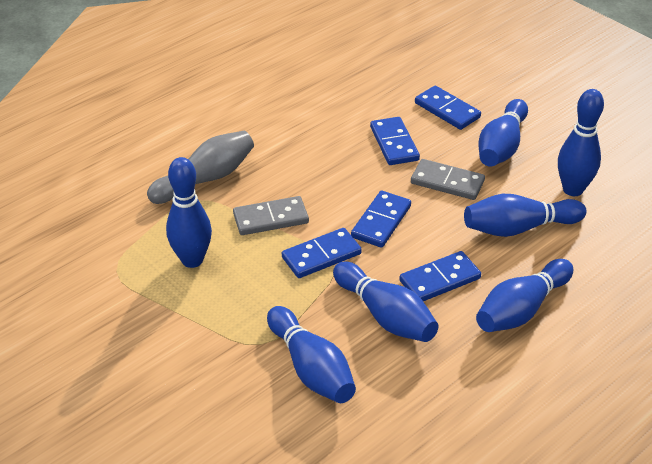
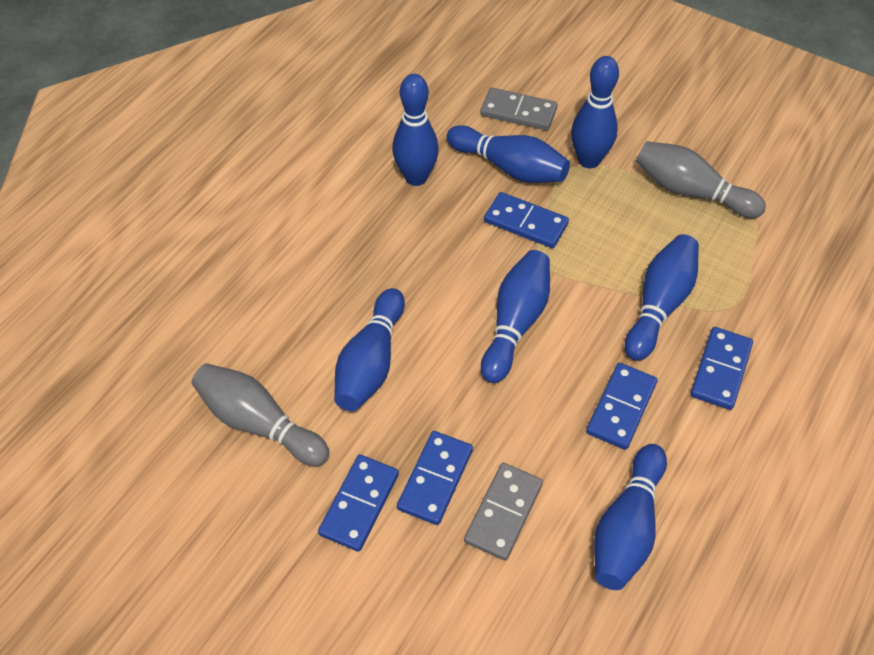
grey bowling pin: 1 -> 2

